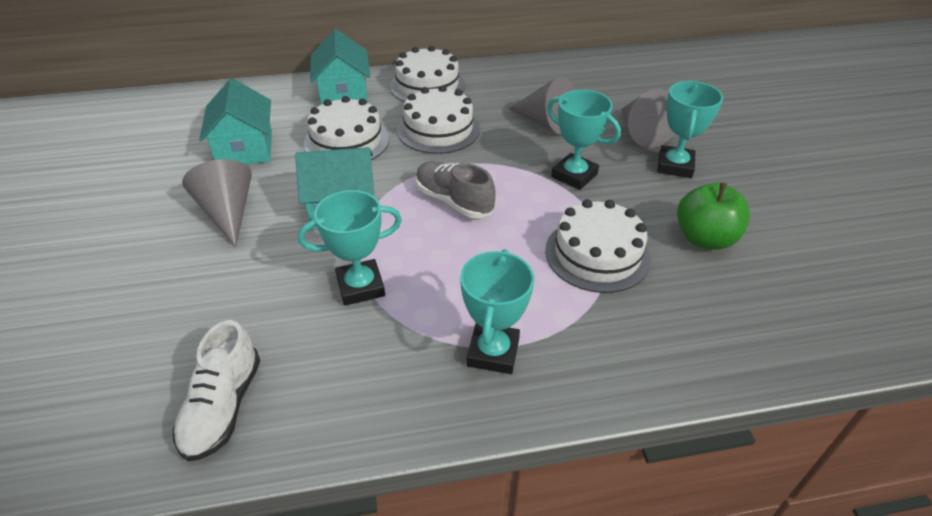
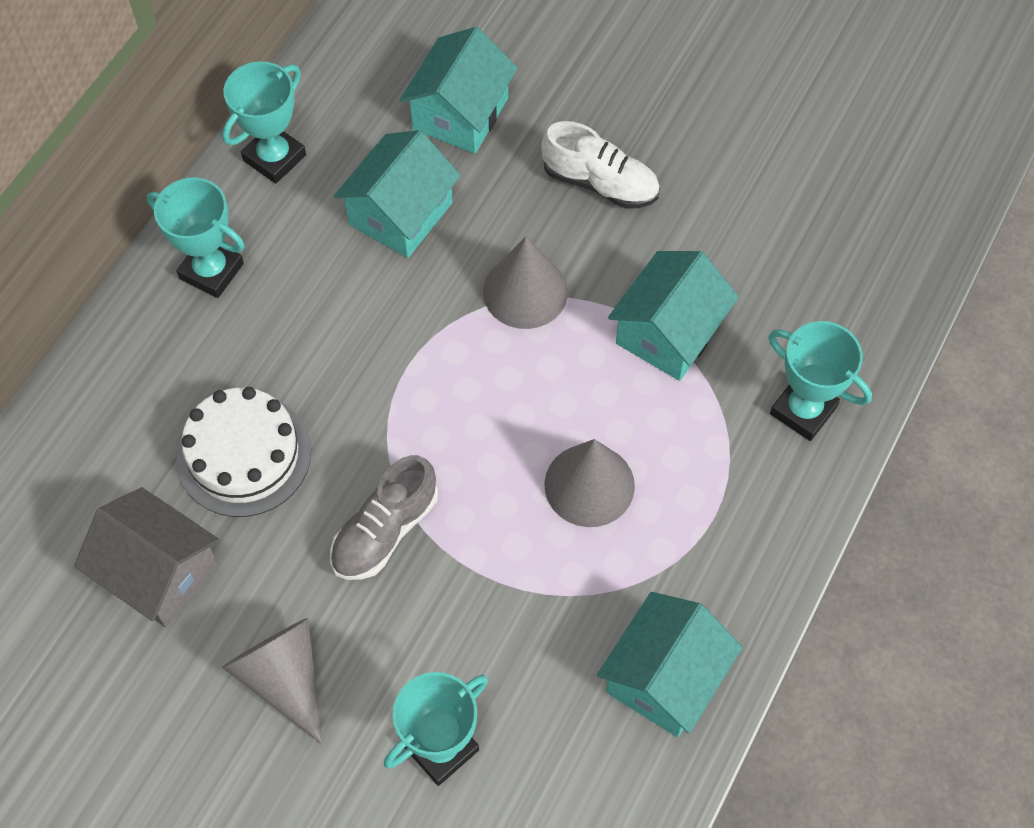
green apple: 1 -> 0
grey house: 0 -> 1
turquoise house: 3 -> 4
white cake: 4 -> 1

